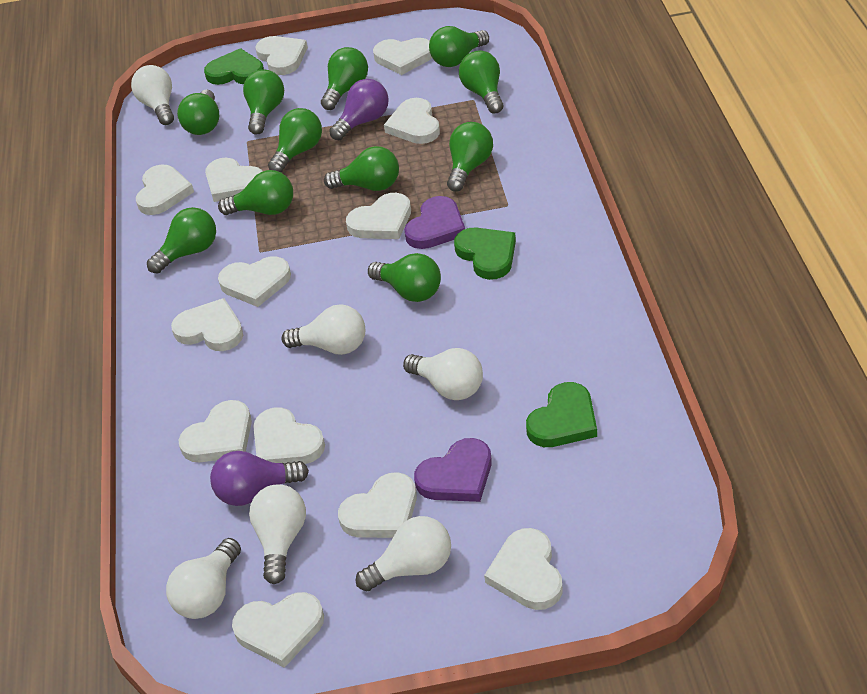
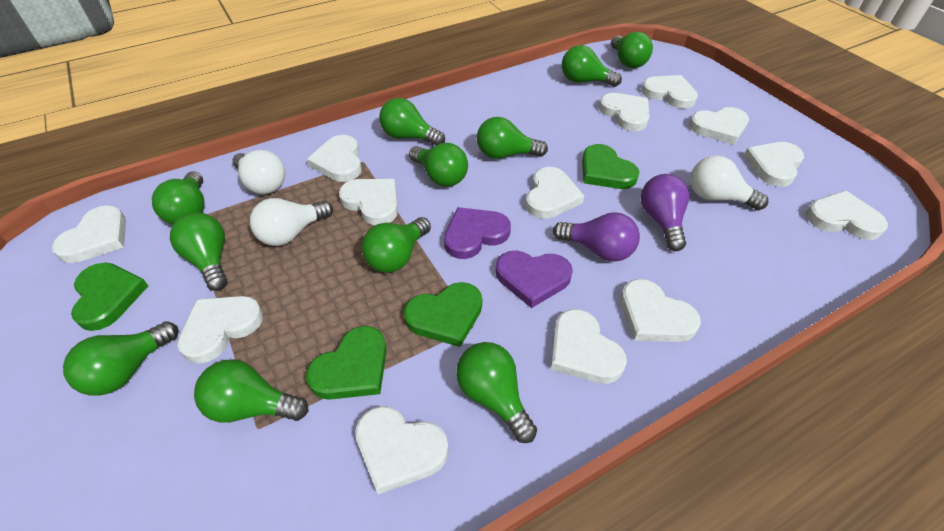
green heart: 3 -> 4
white light bulb: 6 -> 3

